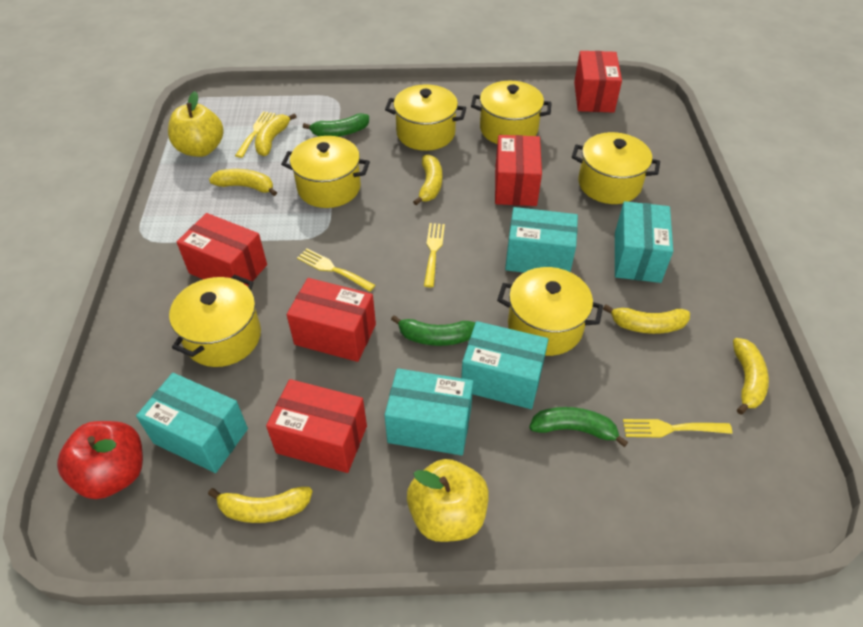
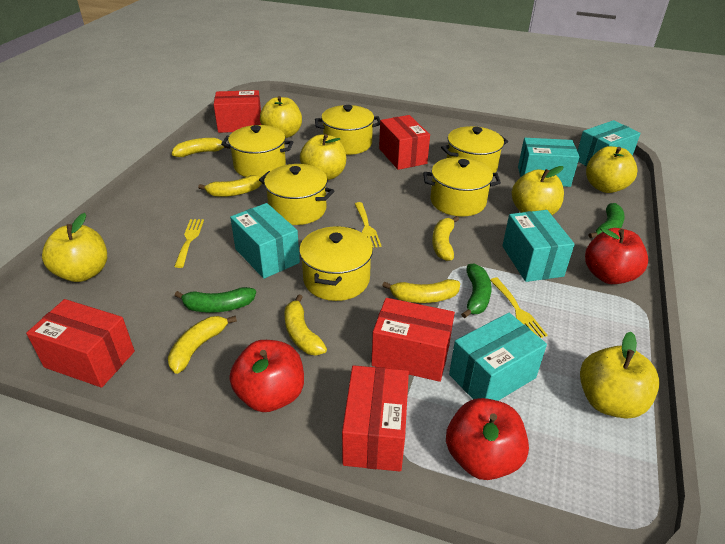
red apple: 1 -> 3
yellow apple: 2 -> 6
yellow fork: 4 -> 3

